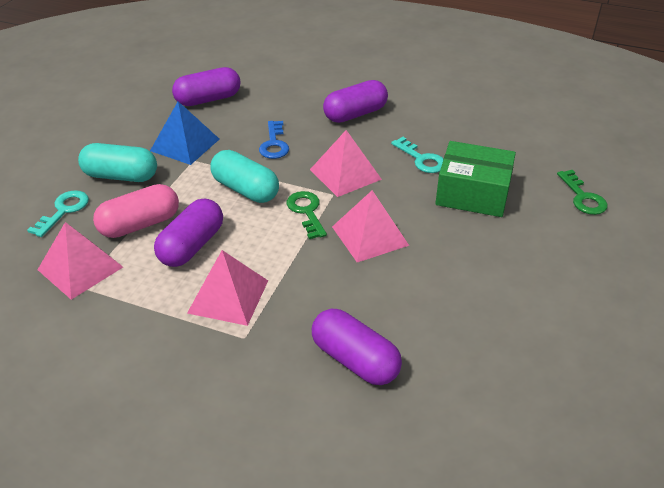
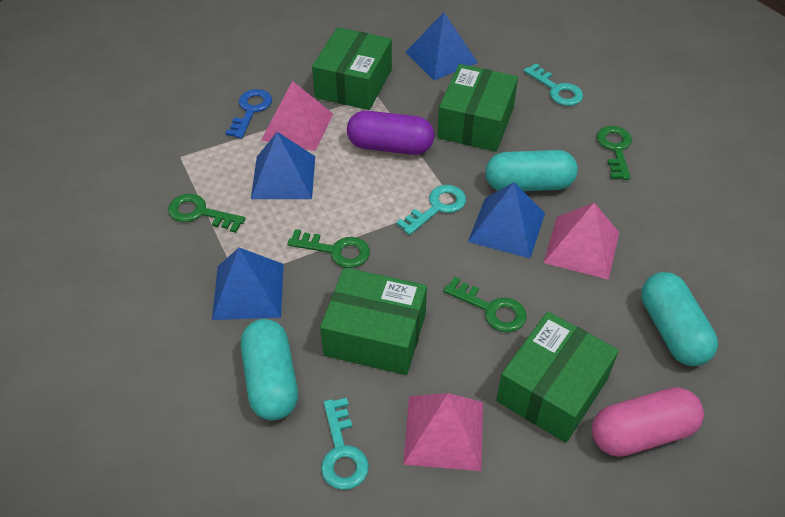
blue pyramid: 1 -> 4
green box: 1 -> 4
green key: 2 -> 4
pink pyramid: 4 -> 3
purple capsule: 4 -> 1
turquoise capsule: 2 -> 3
turquoise key: 2 -> 3

